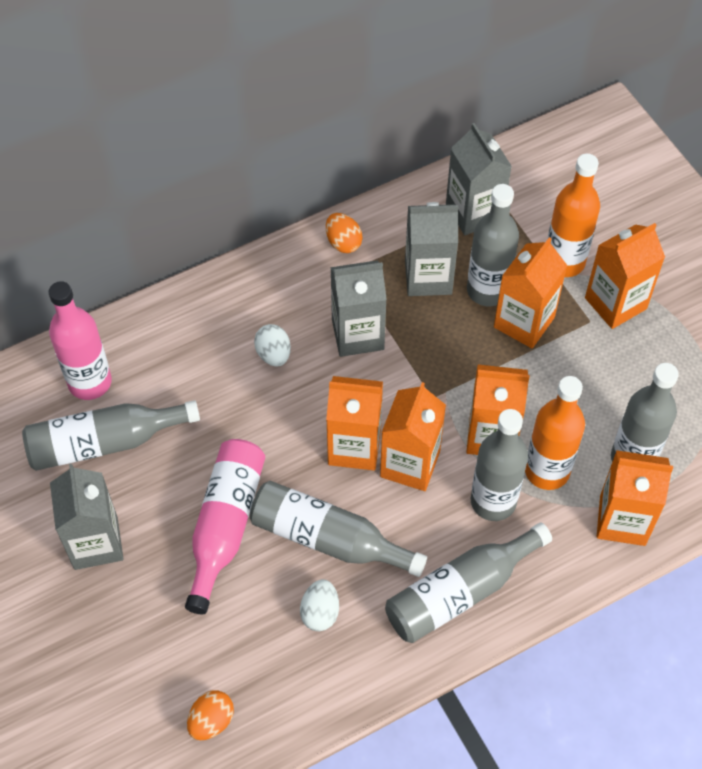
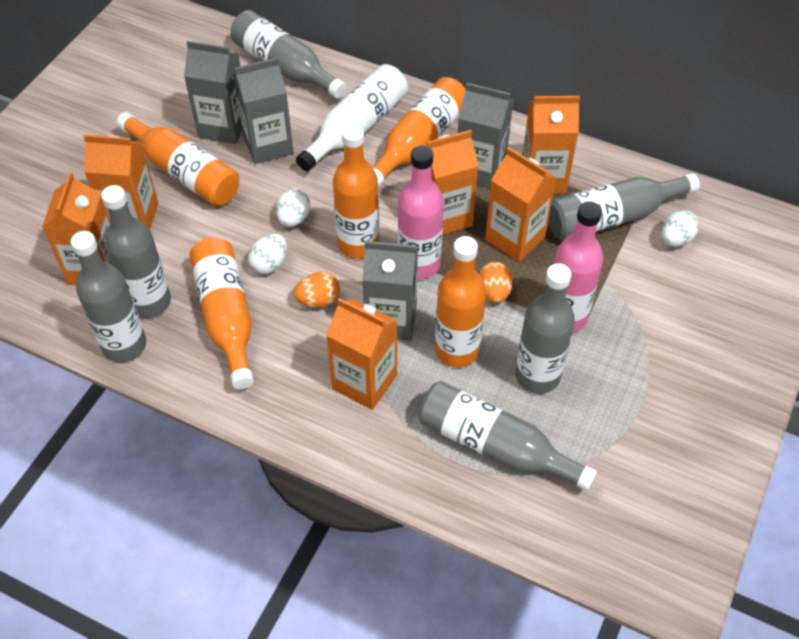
orange bottle: 2 -> 5
white bottle: 0 -> 1
white egg: 2 -> 3

